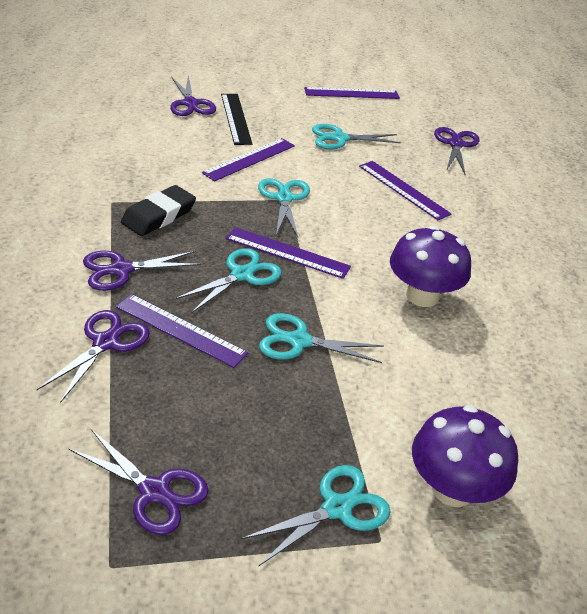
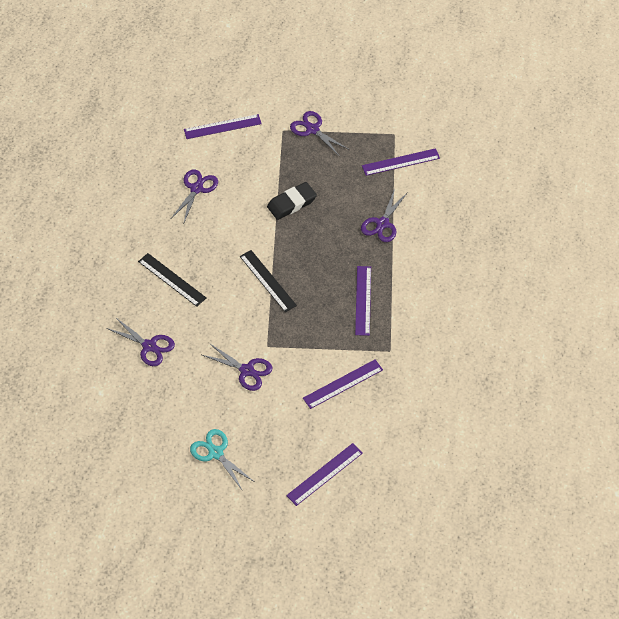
black ruler: 1 -> 2
purple mushroom: 2 -> 0
turquoise scissors: 5 -> 1

